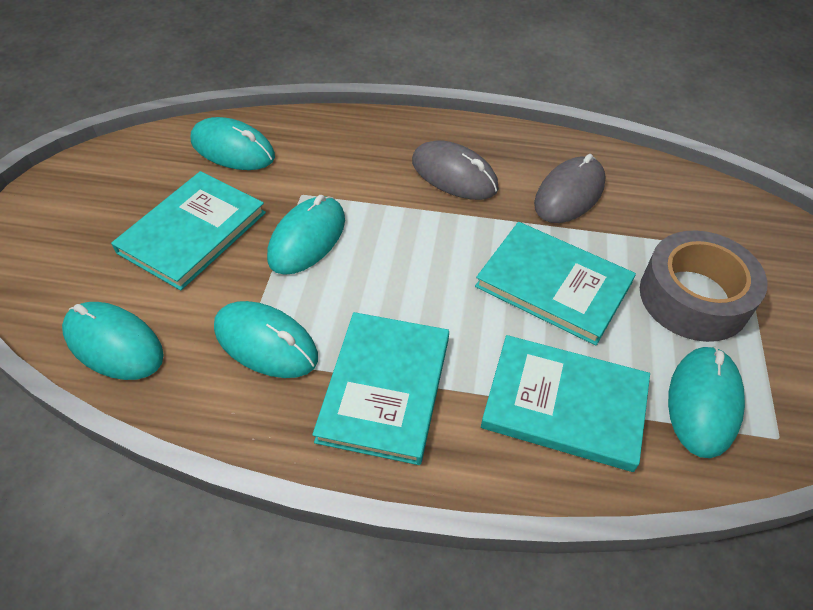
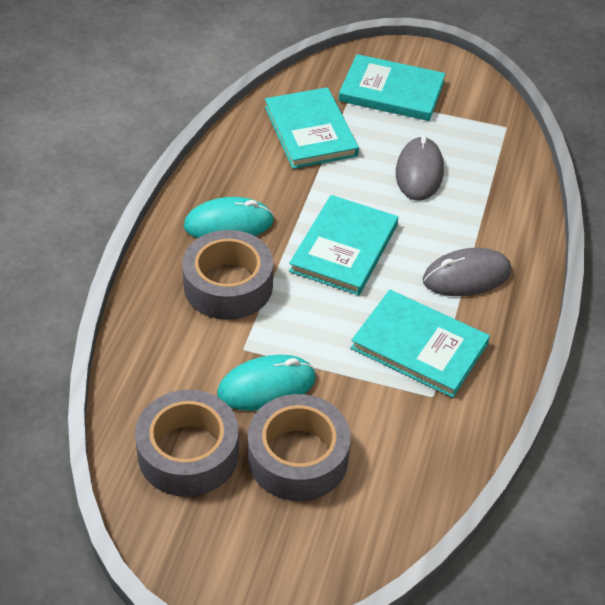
grey tape: 1 -> 3
turquoise mouse: 5 -> 2

